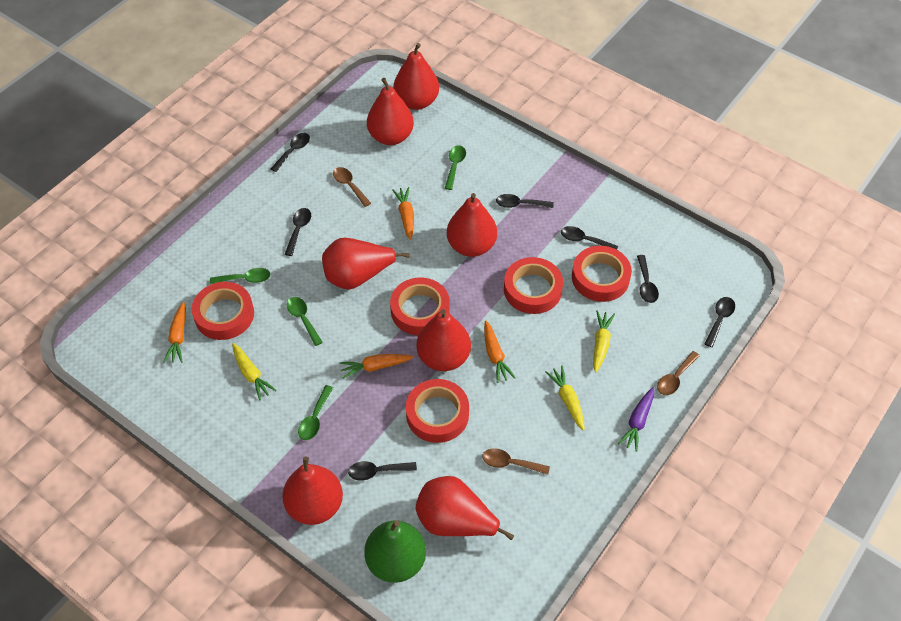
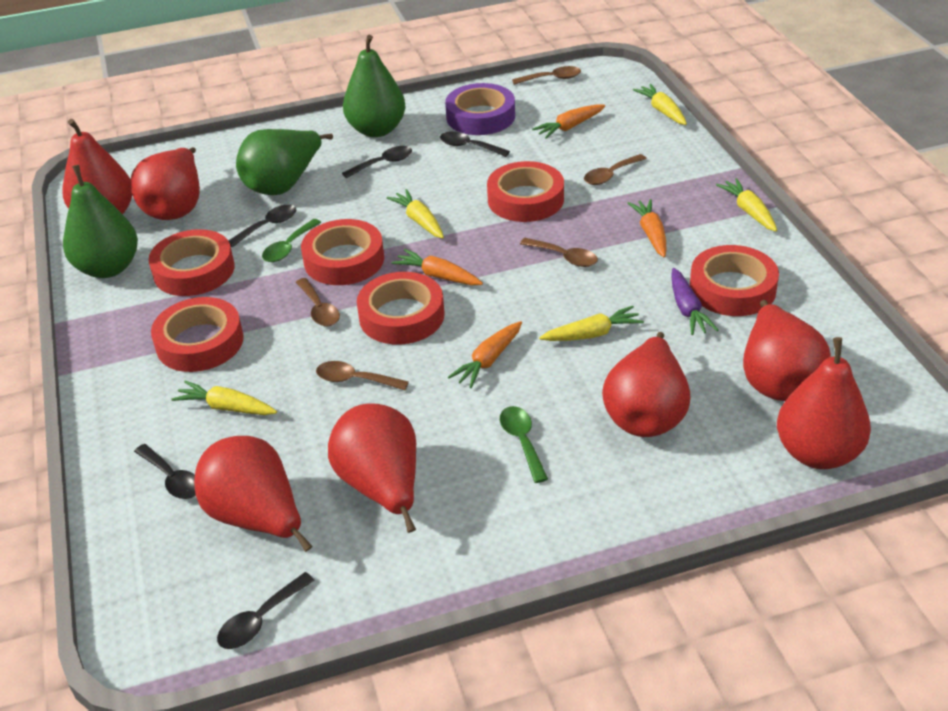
black spoon: 7 -> 5
brown spoon: 3 -> 5
green pear: 1 -> 3
green spoon: 4 -> 2
purple tape: 0 -> 1
red tape: 5 -> 6
yellow carrot: 3 -> 5

